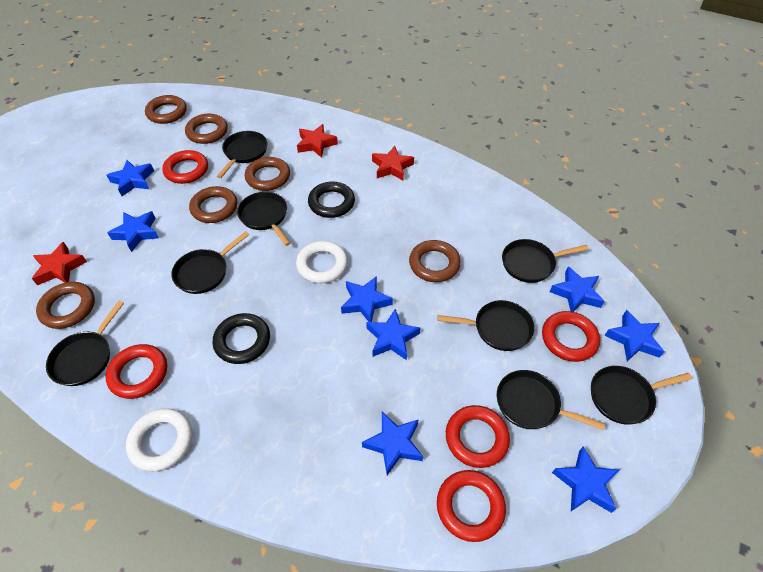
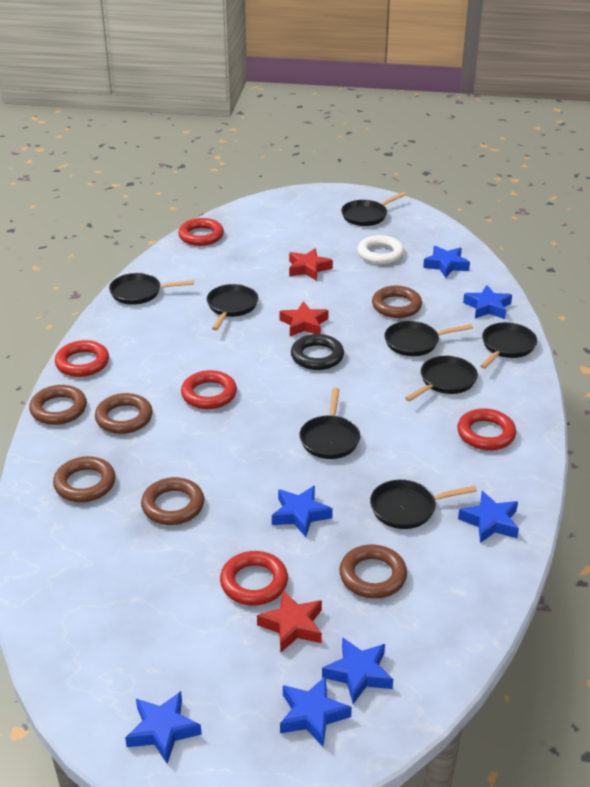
black ring: 2 -> 1
blue star: 8 -> 7
white ring: 2 -> 1

